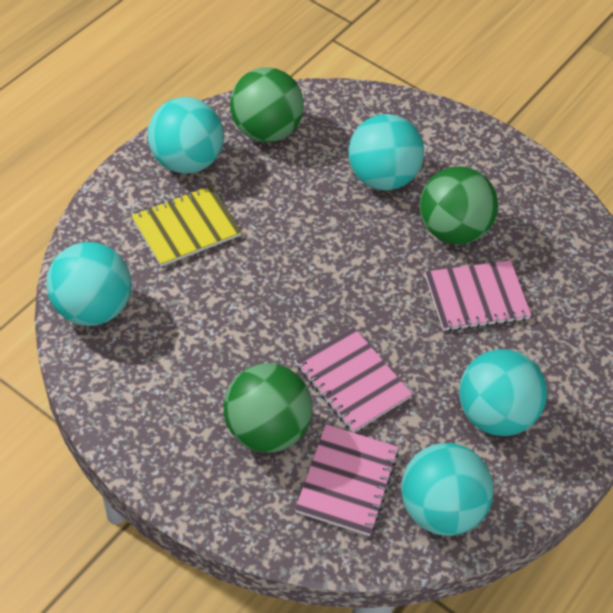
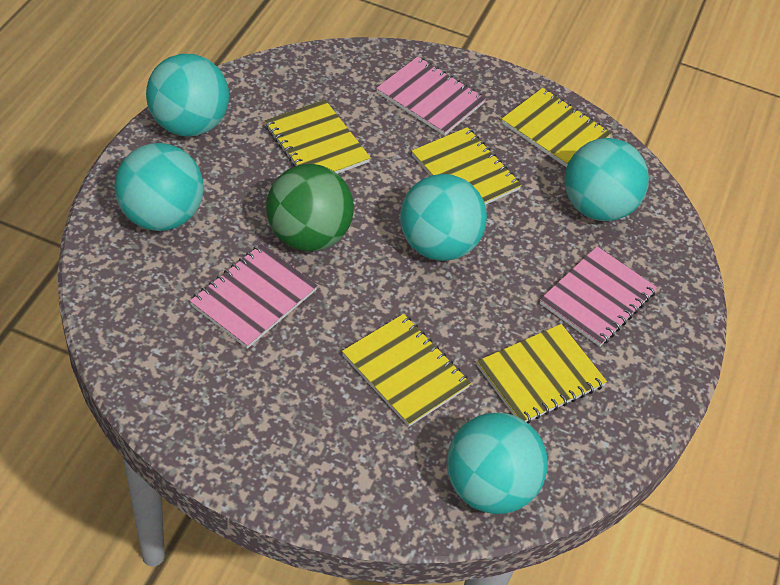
green ball: 3 -> 1
yellow notebook: 1 -> 5

